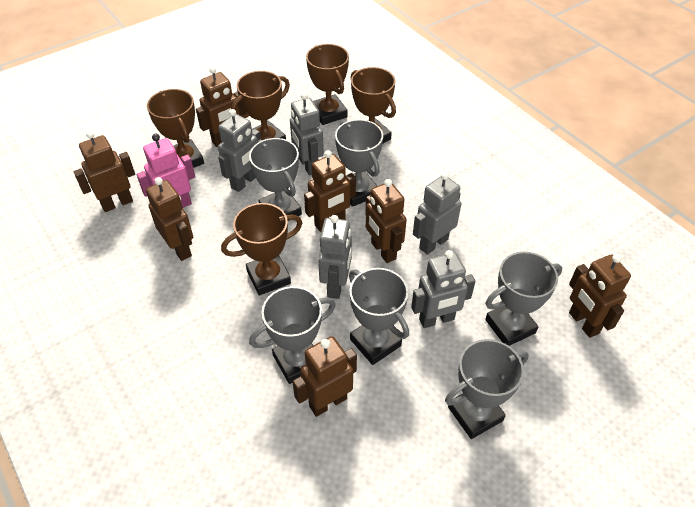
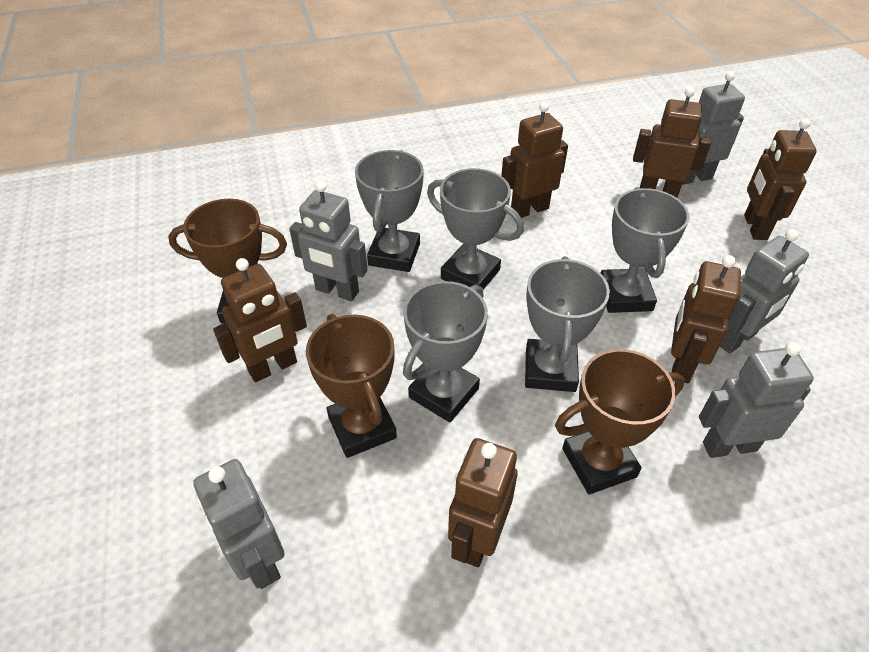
brown robot: 7 -> 6
brown trophy: 5 -> 3
grey trophy: 6 -> 5
pink robot: 1 -> 0

